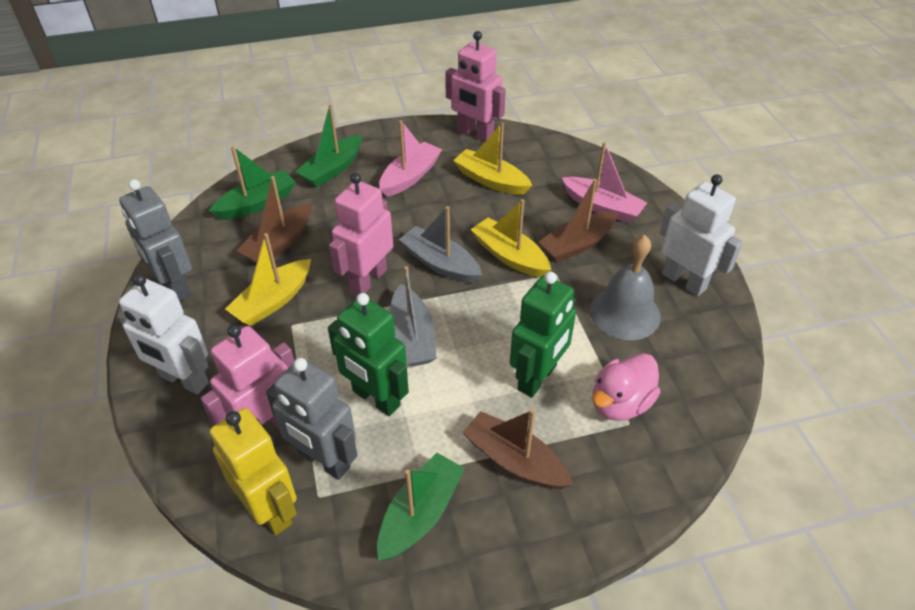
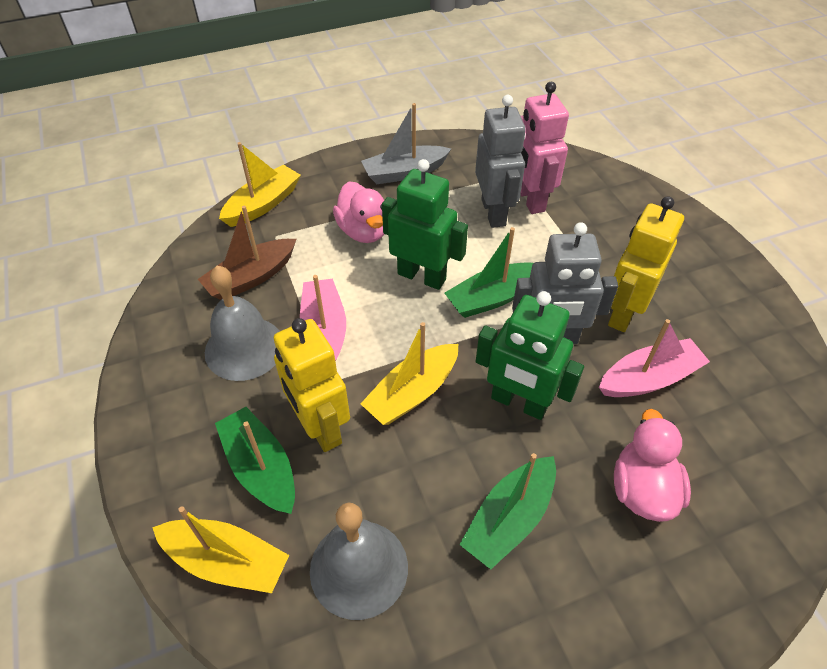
brown boat: 3 -> 1
grey bell: 1 -> 2
grey boat: 2 -> 1
pink duck: 1 -> 2
pink robot: 3 -> 1
white robot: 2 -> 0
yellow robot: 1 -> 2

